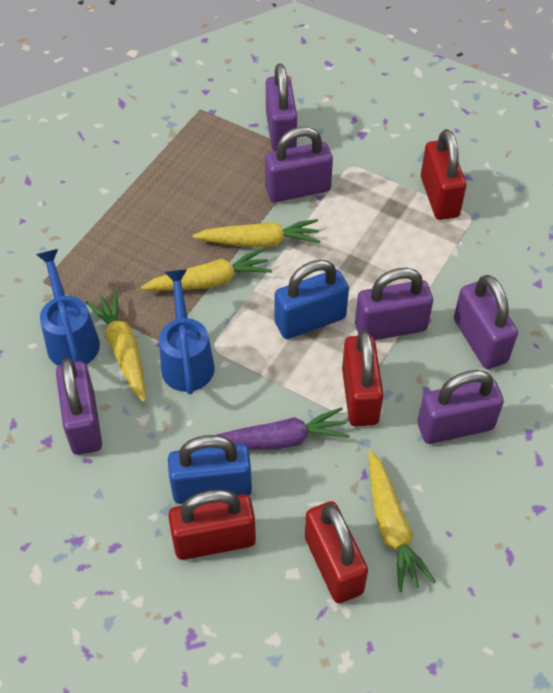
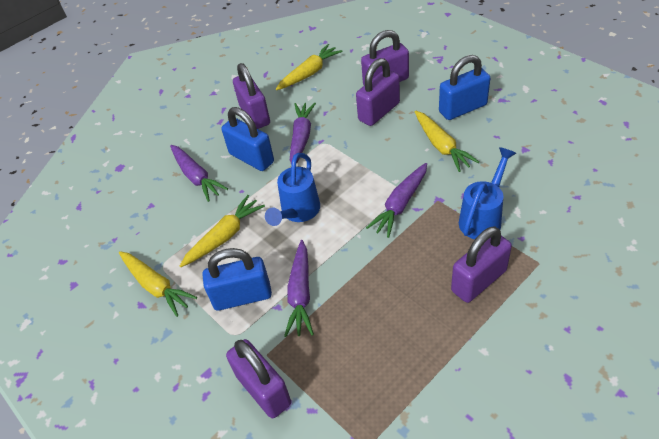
blue padlock: 2 -> 3
purple carrot: 1 -> 4
purple padlock: 6 -> 5
red padlock: 4 -> 0

